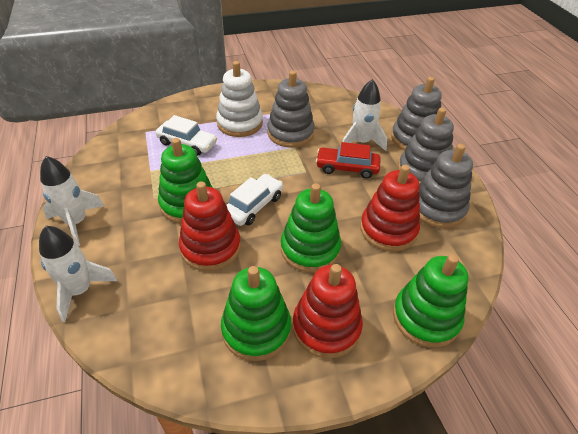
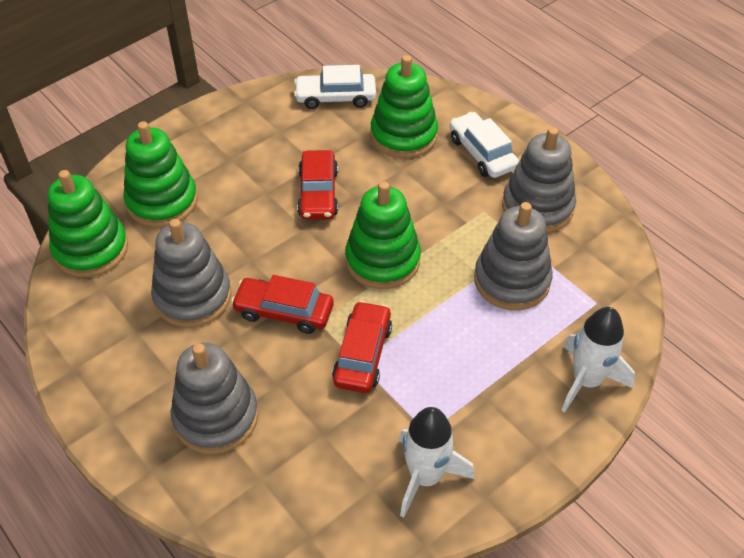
red car: 1 -> 3
red stacking toy: 3 -> 0
white rocket: 3 -> 2
white stacking toy: 1 -> 0

